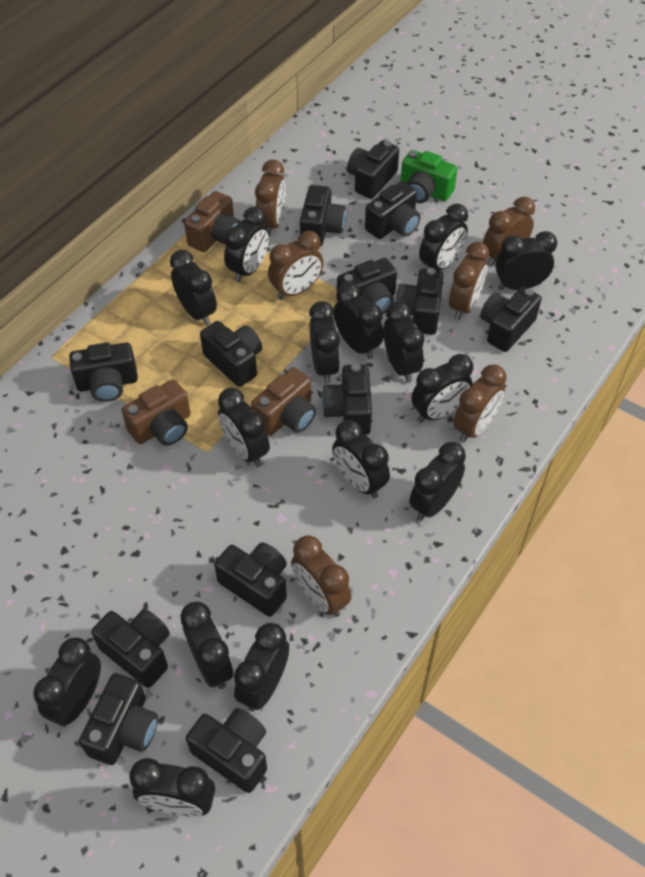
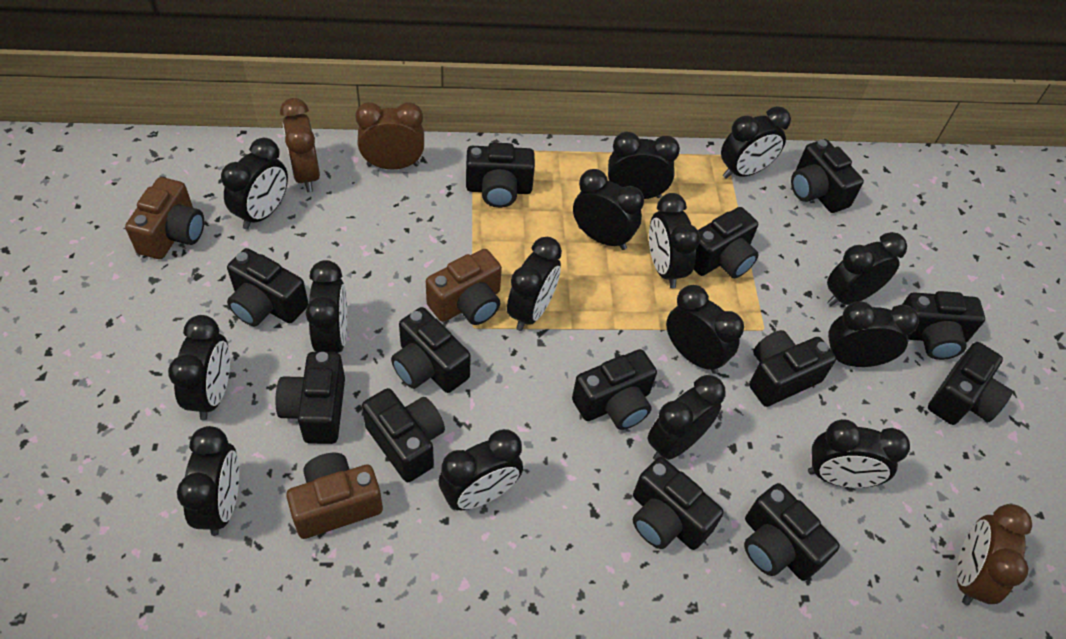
brown clock: 6 -> 3
green camera: 1 -> 0

